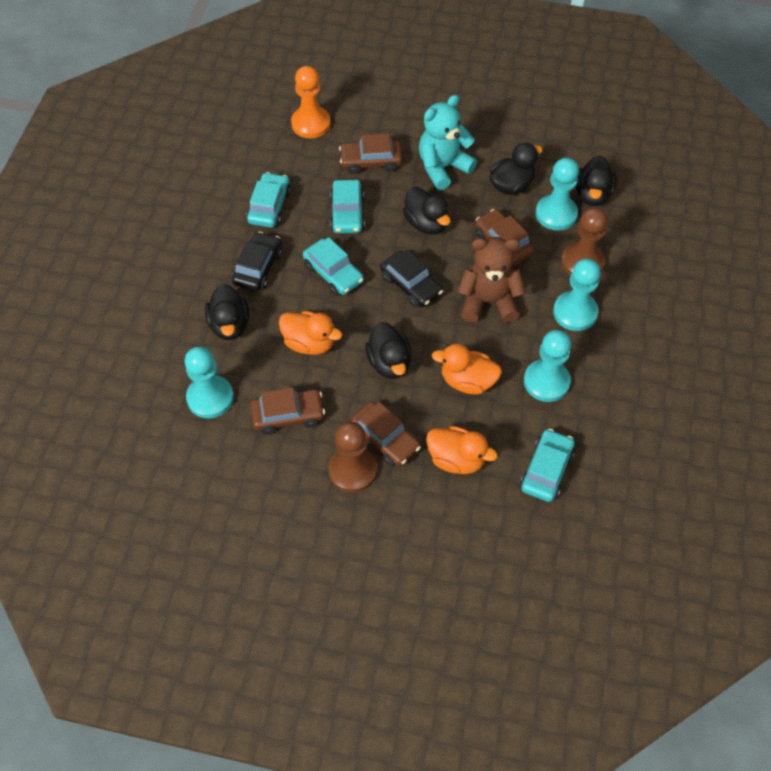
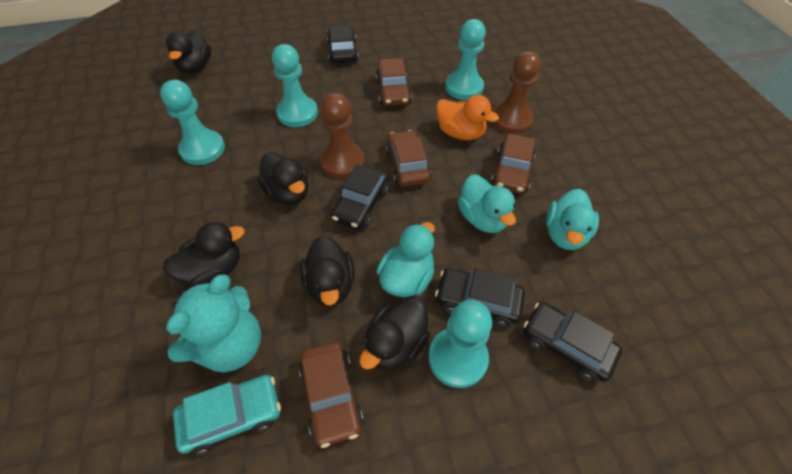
black car: 2 -> 4
brown teddy bear: 1 -> 0
orange duck: 3 -> 1
orange pawn: 1 -> 0
turquoise car: 4 -> 1
turquoise duck: 0 -> 3

